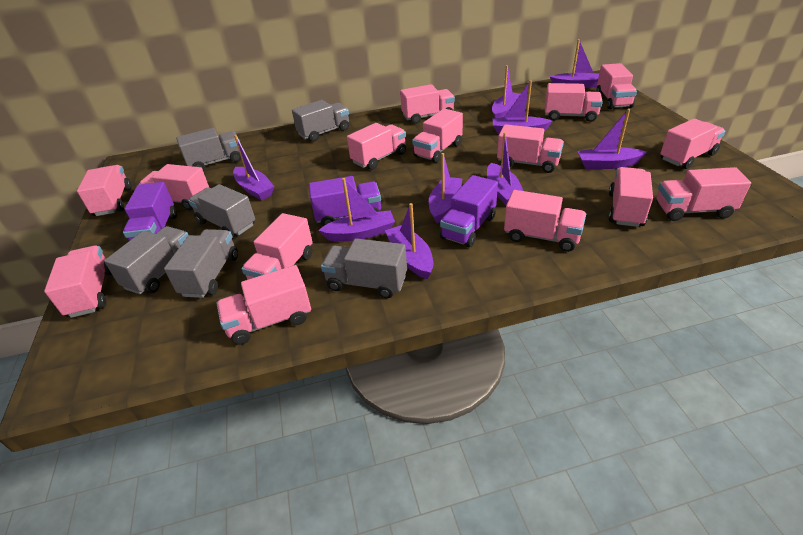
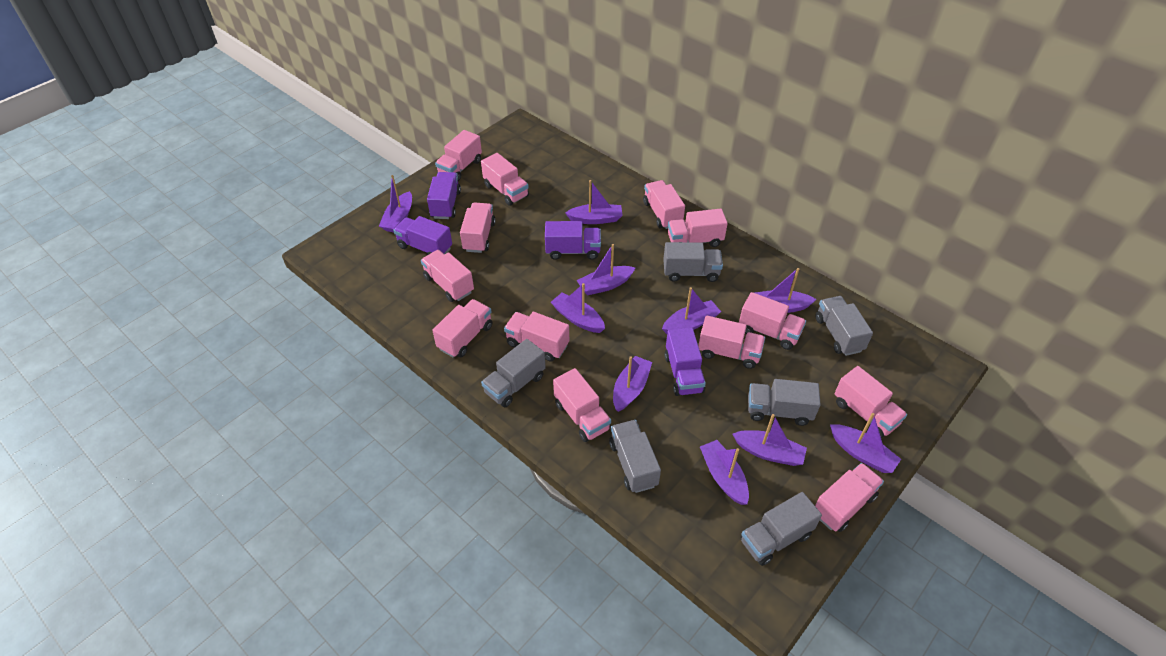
pink truck: 15 -> 13
purple boat: 9 -> 10
purple truck: 3 -> 4

